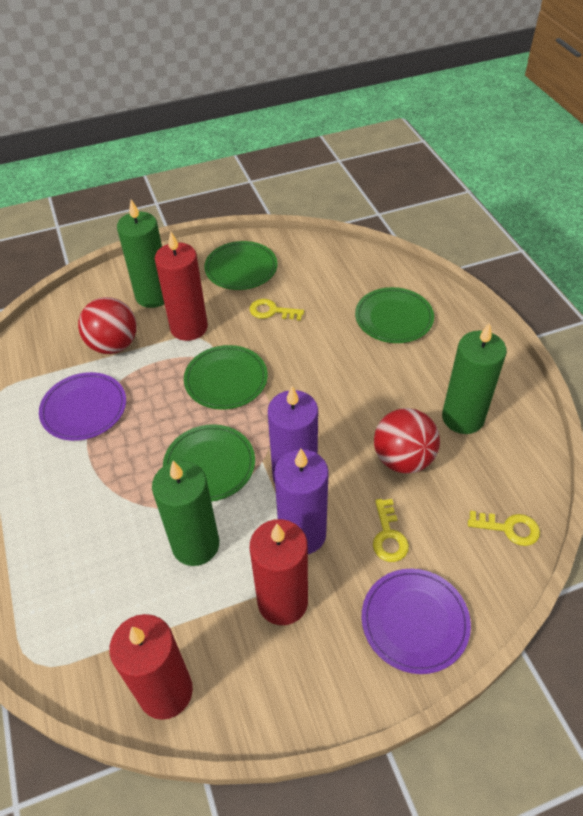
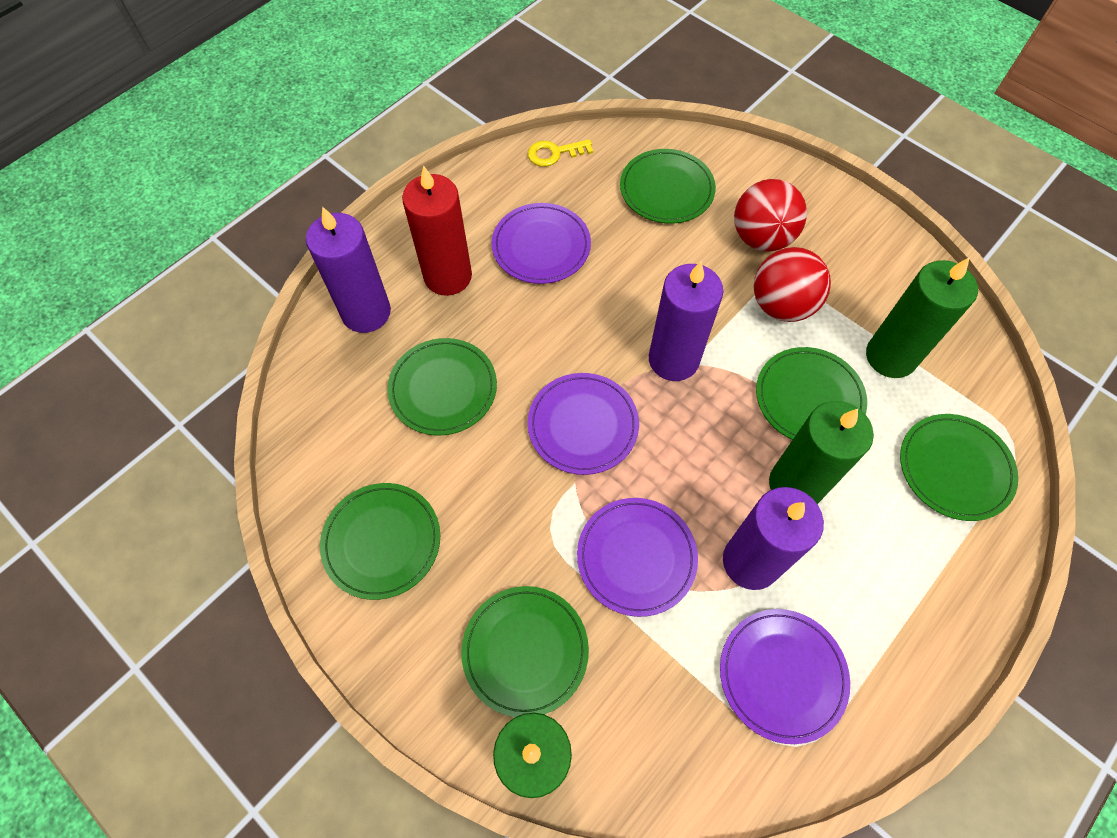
green plate: 4 -> 6
purple candle: 2 -> 3
purple plate: 2 -> 4
red candle: 3 -> 1
yellow key: 3 -> 1

